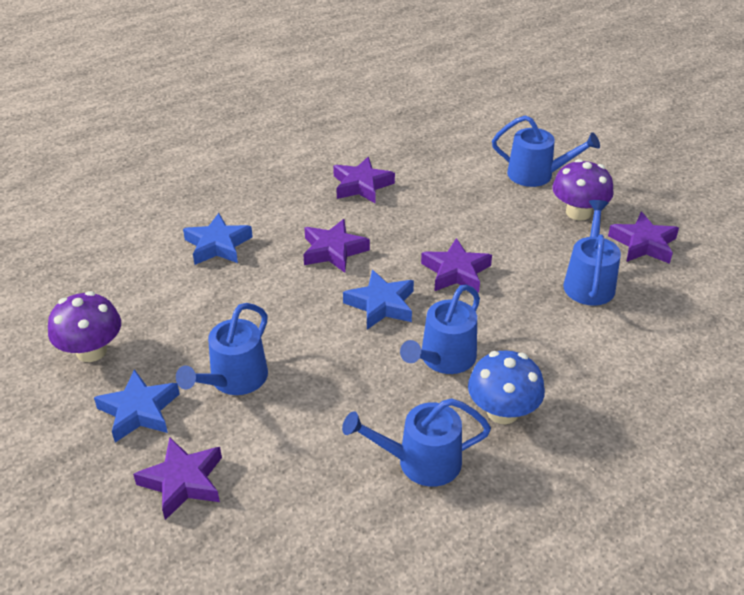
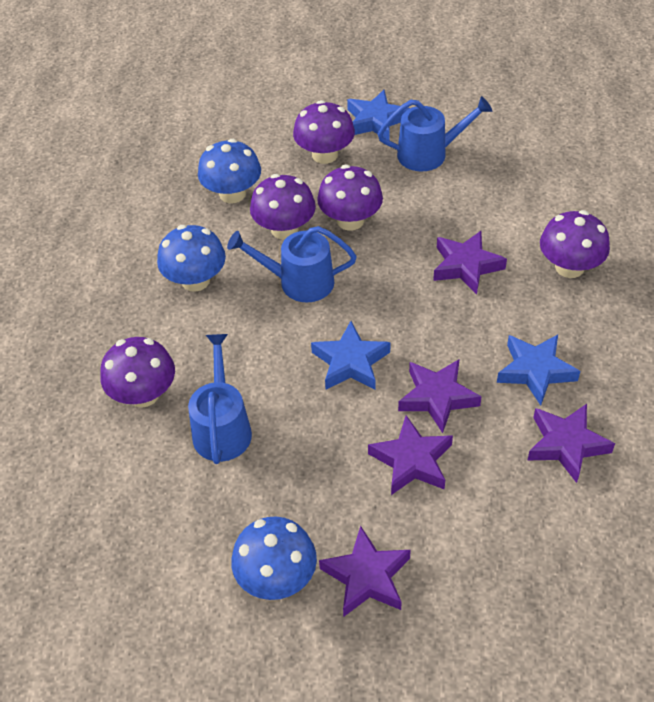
blue mushroom: 1 -> 3
blue watering can: 5 -> 3
purple mushroom: 2 -> 5

